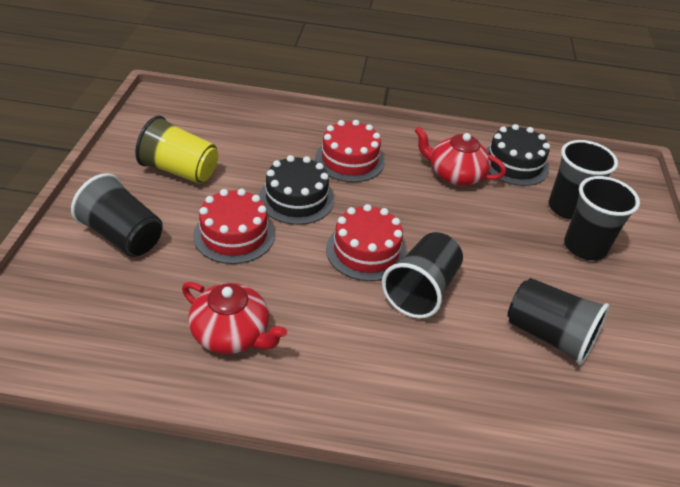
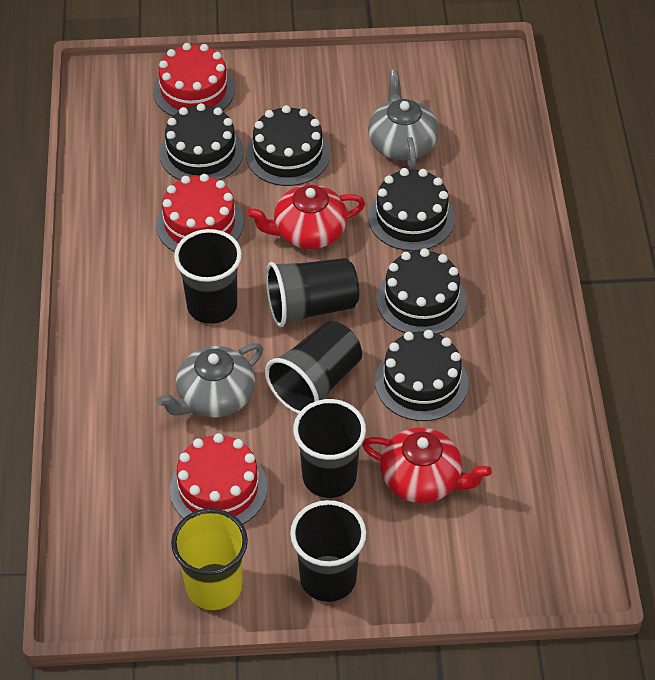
black cake: 2 -> 5
grey teapot: 0 -> 2

